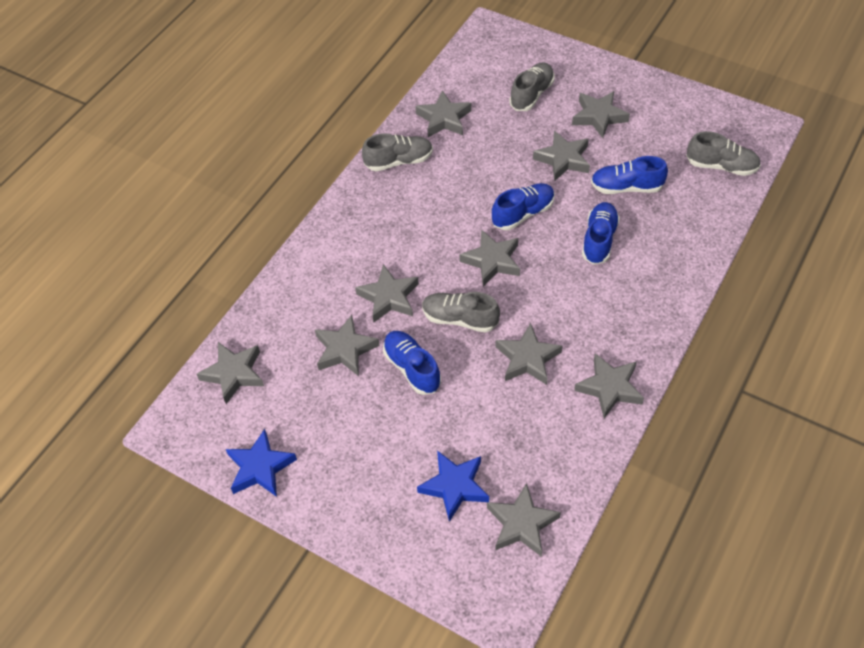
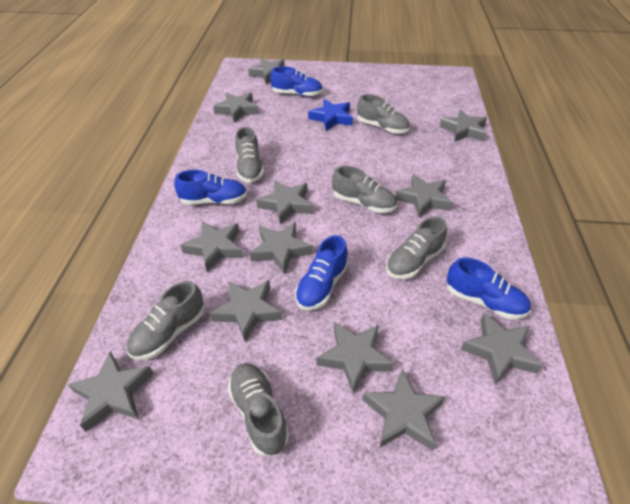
blue star: 2 -> 1
grey shoe: 4 -> 6
grey star: 10 -> 12

